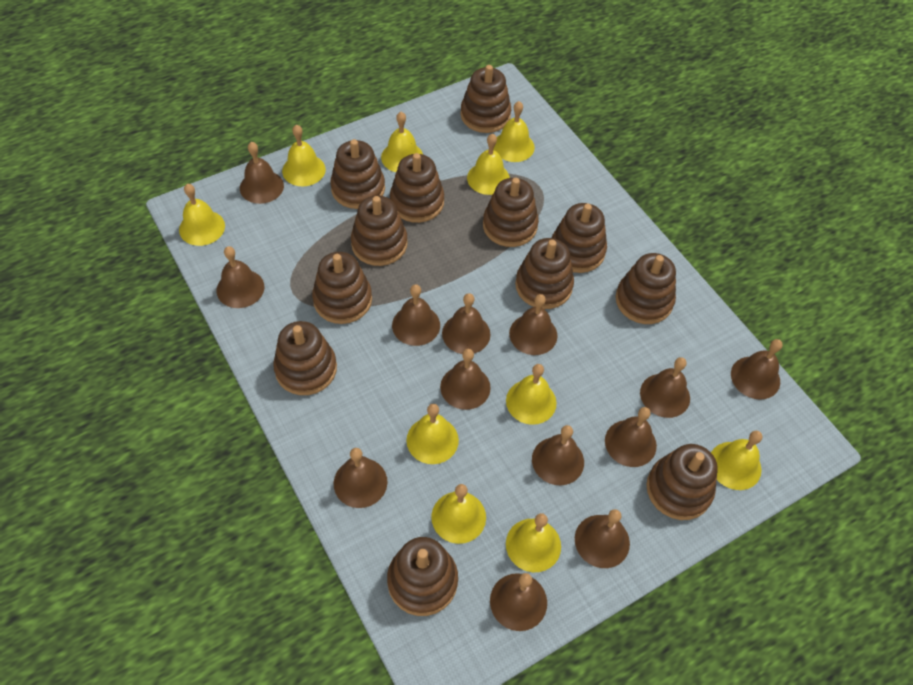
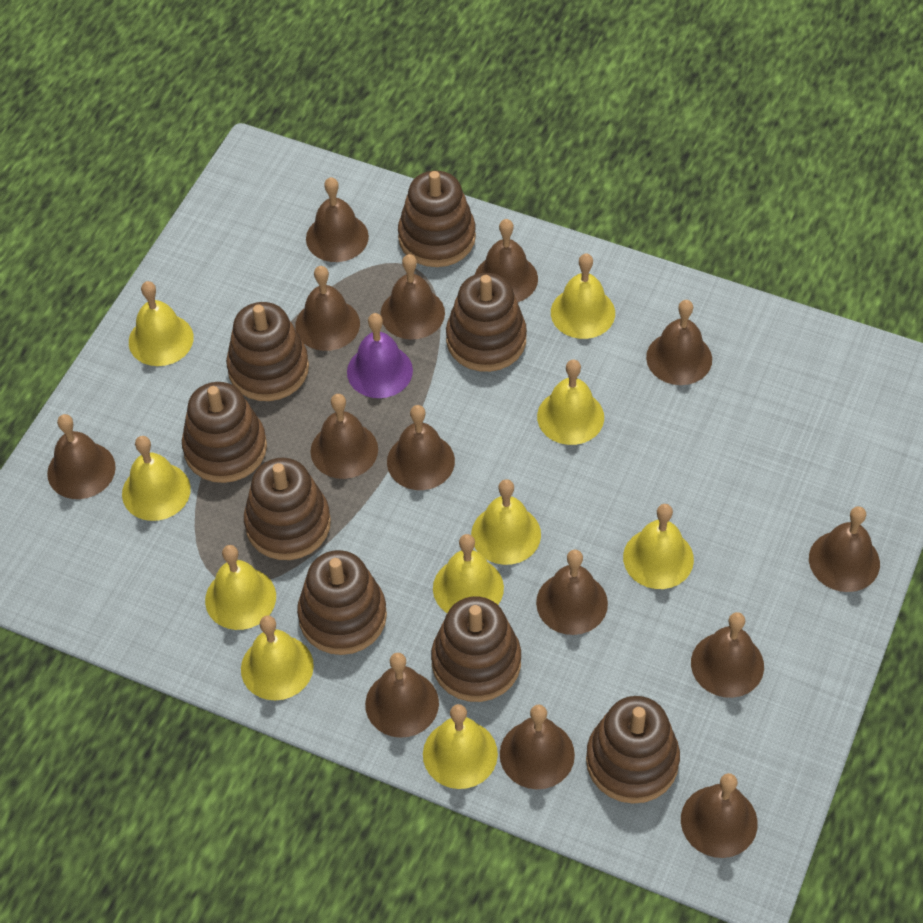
brown bell: 13 -> 14
brown stacking toy: 12 -> 8
purple bell: 0 -> 1

